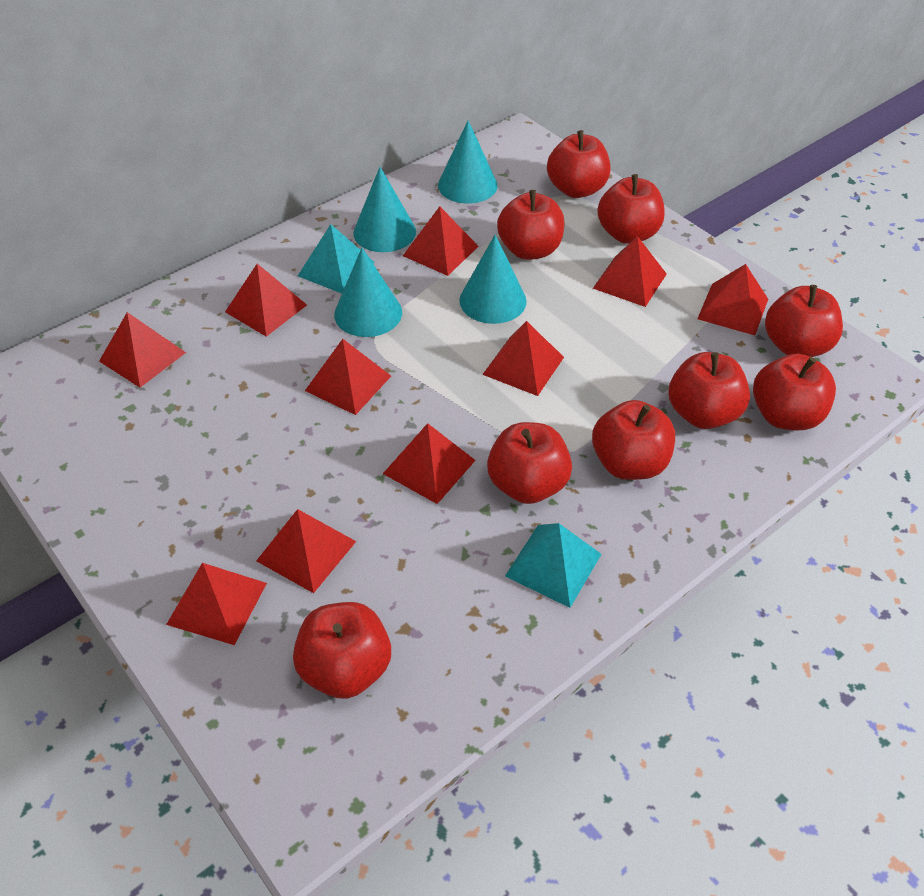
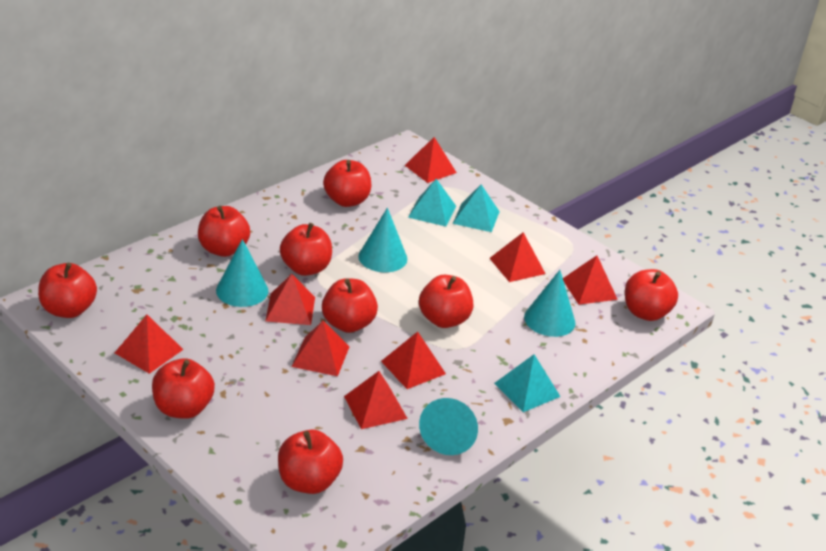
red pyramid: 10 -> 8
turquoise pyramid: 2 -> 3

